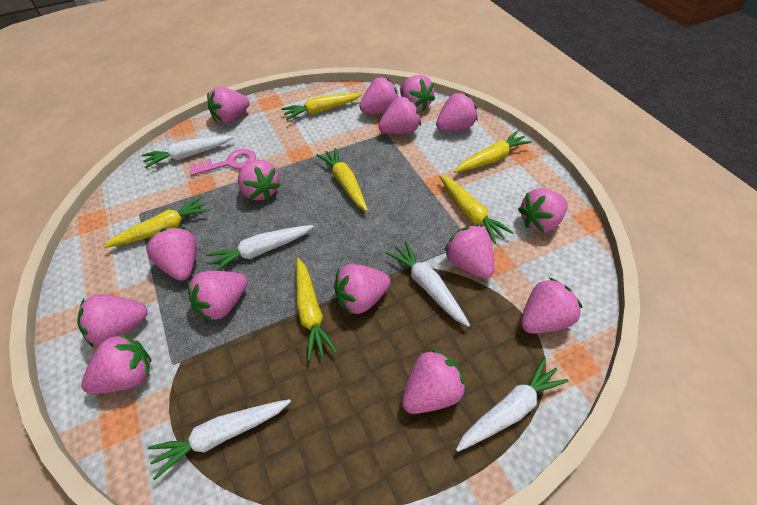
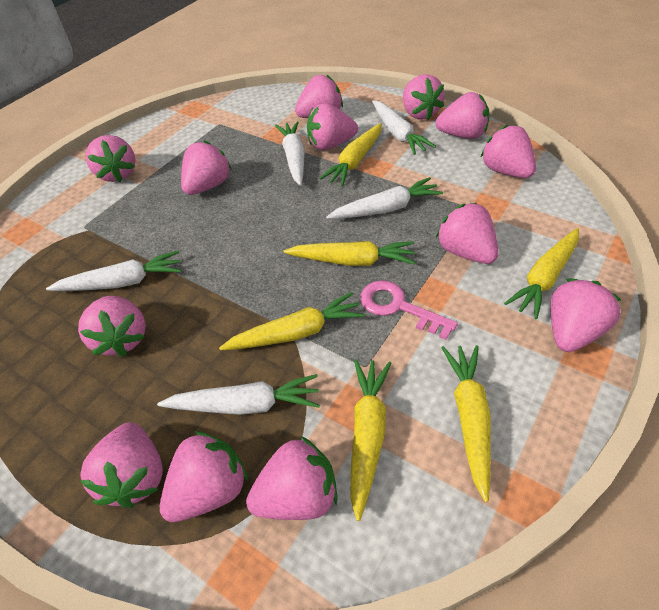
pink strawberry: 15 -> 13

